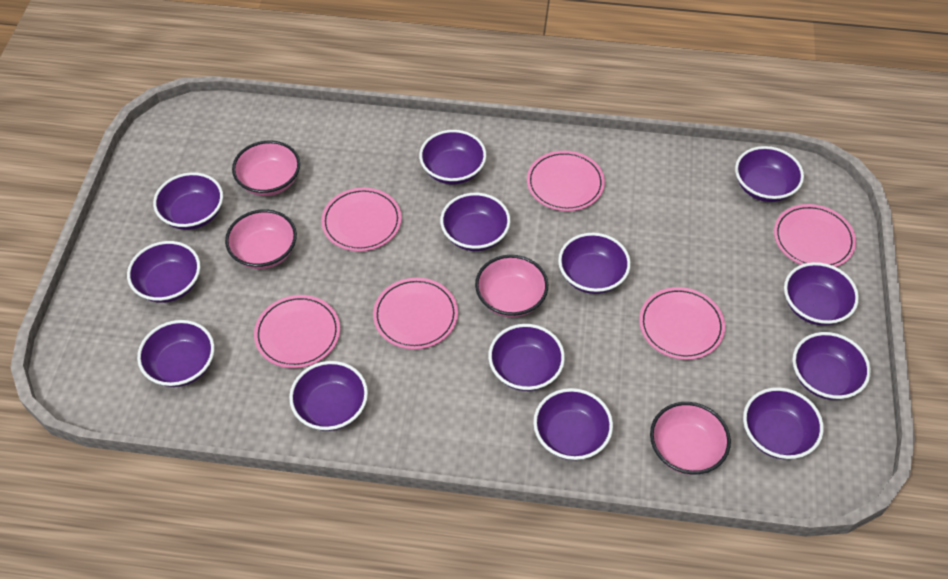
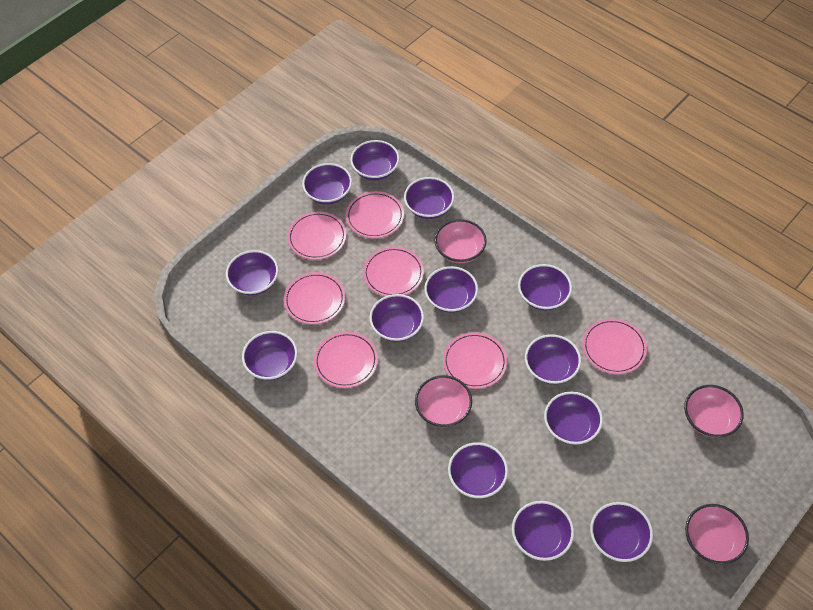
pink plate: 6 -> 7

